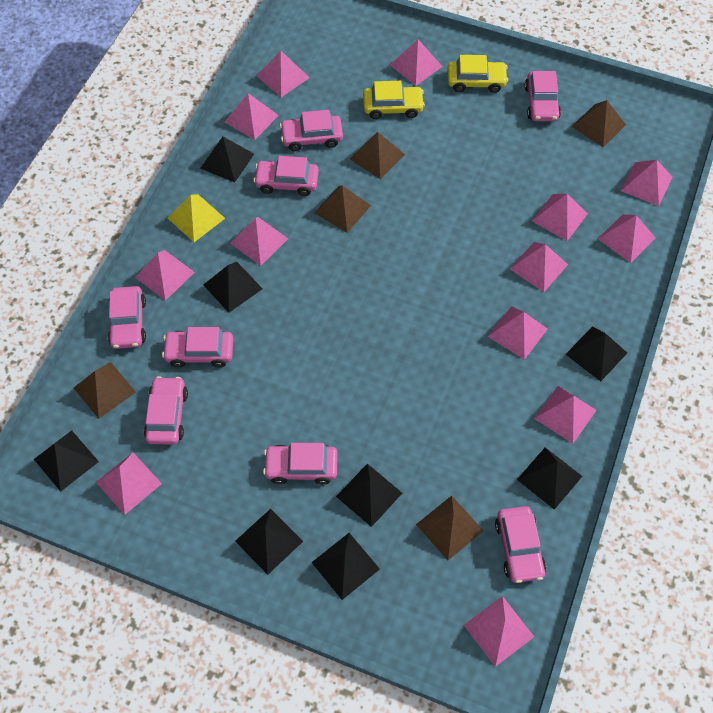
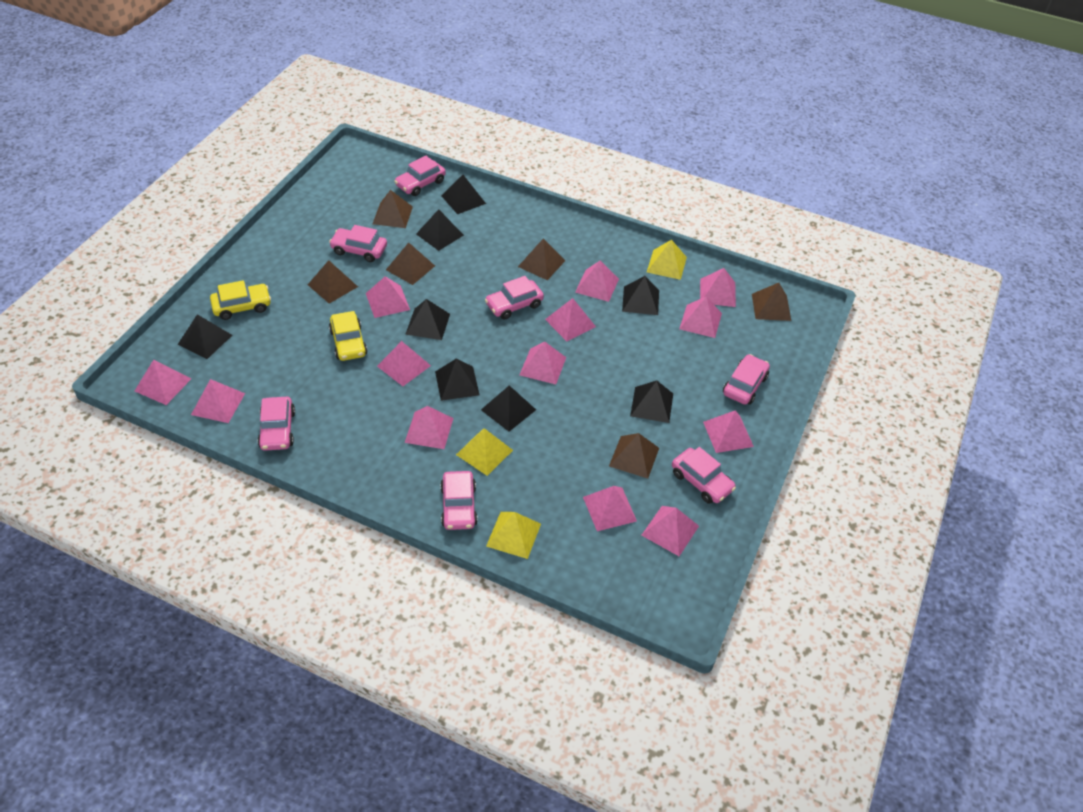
brown pyramid: 5 -> 6
pink car: 8 -> 7
yellow pyramid: 1 -> 3

